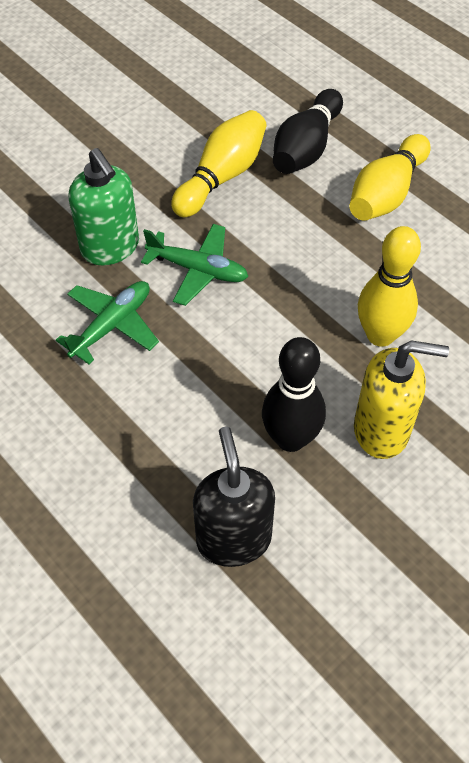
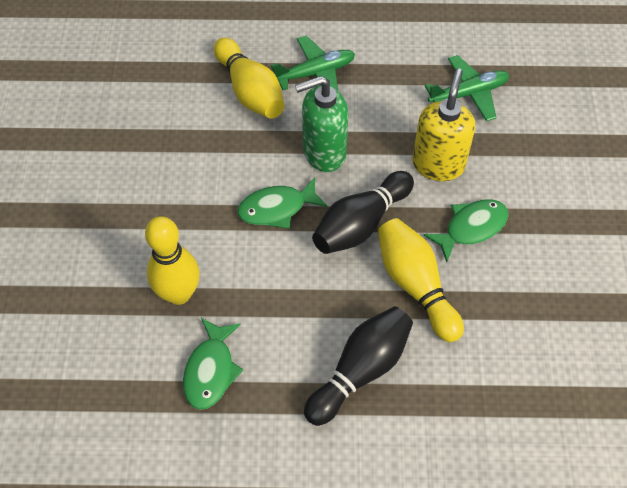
black soap dispenser: 1 -> 0
green fish: 0 -> 3

